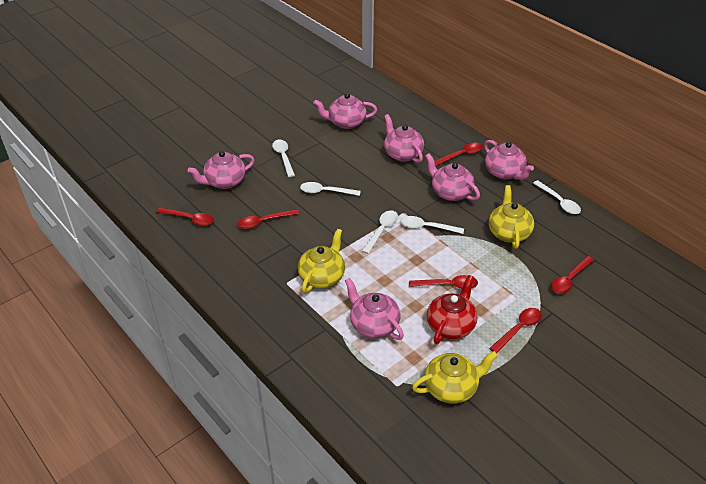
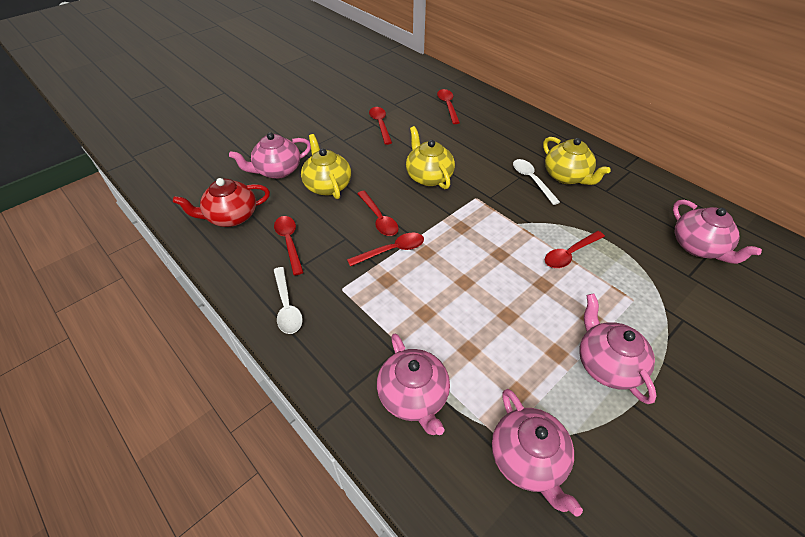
pink teapot: 6 -> 5
white spoon: 5 -> 2

